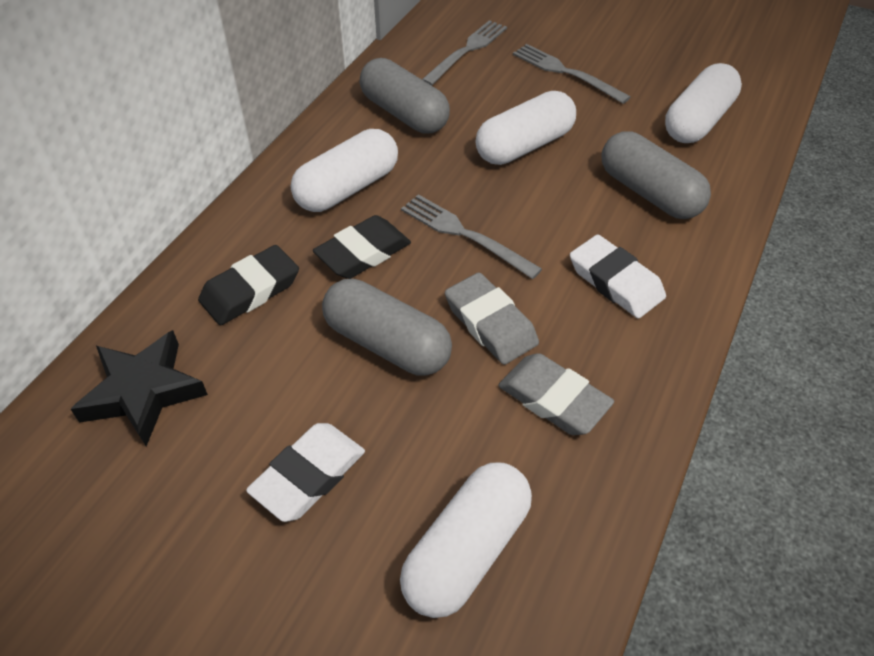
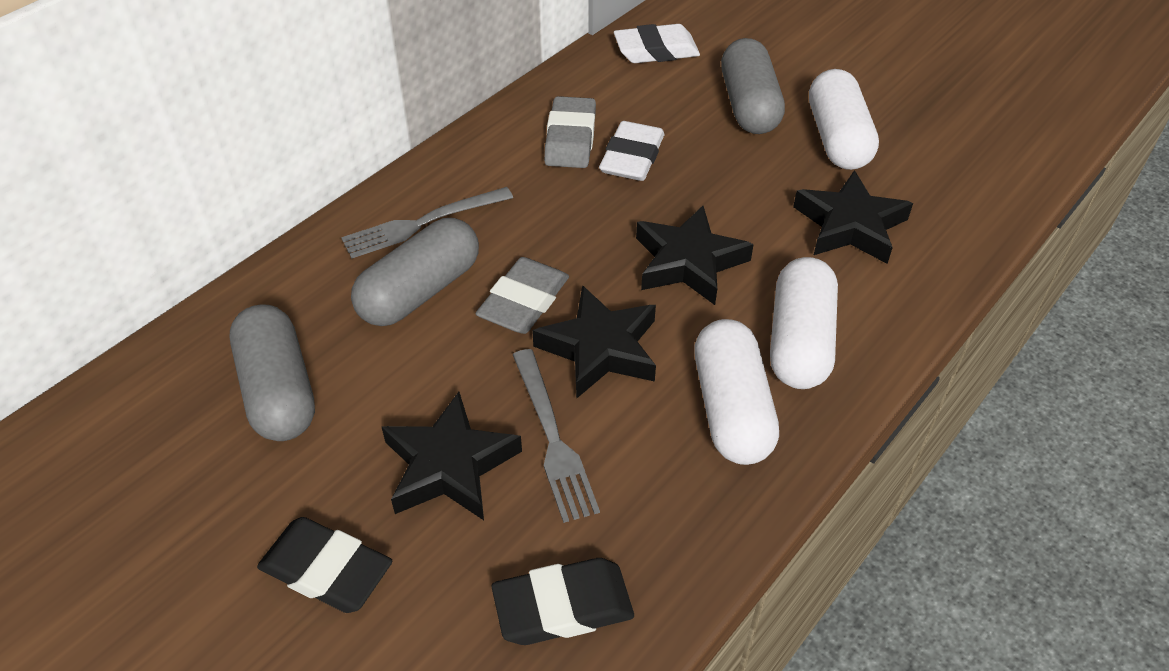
black star: 1 -> 4
grey fork: 3 -> 2
white capsule: 4 -> 3

